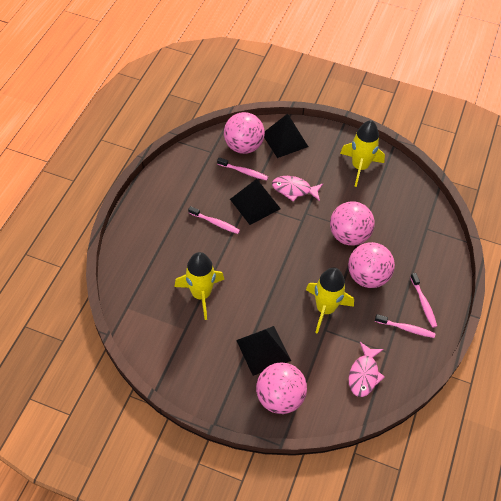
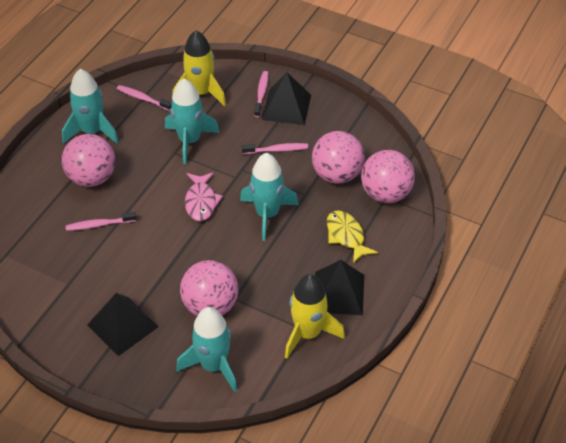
pink fish: 2 -> 1
turquoise rocket: 0 -> 4
yellow fish: 0 -> 1
yellow rocket: 3 -> 2

